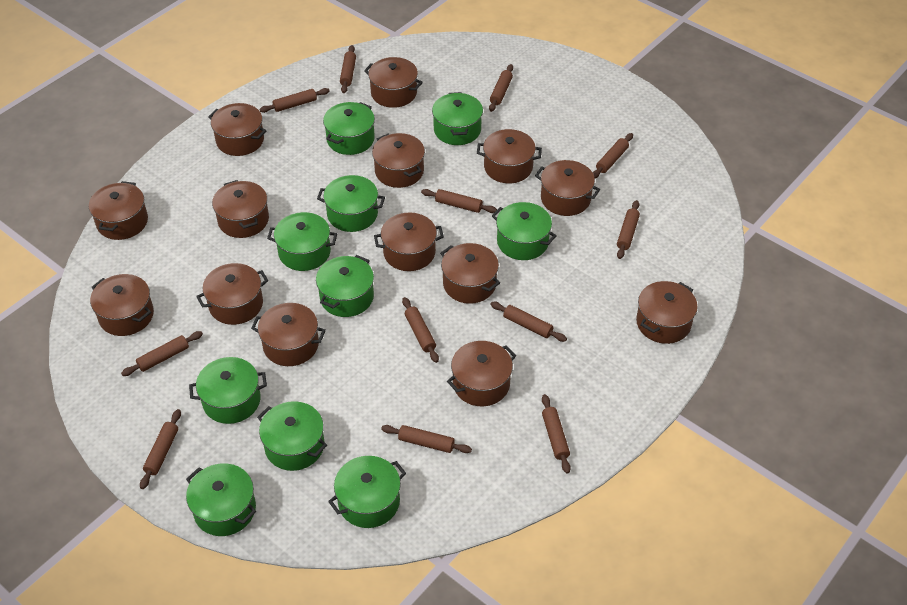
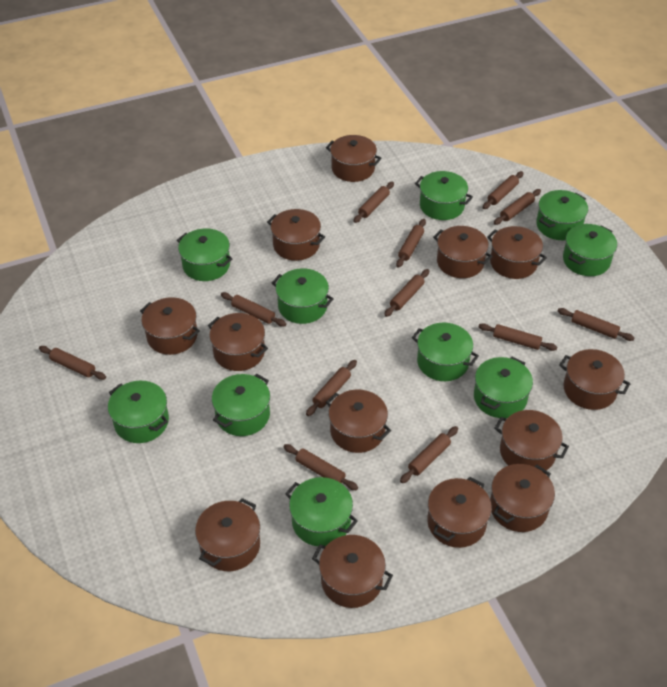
brown pot: 14 -> 13

